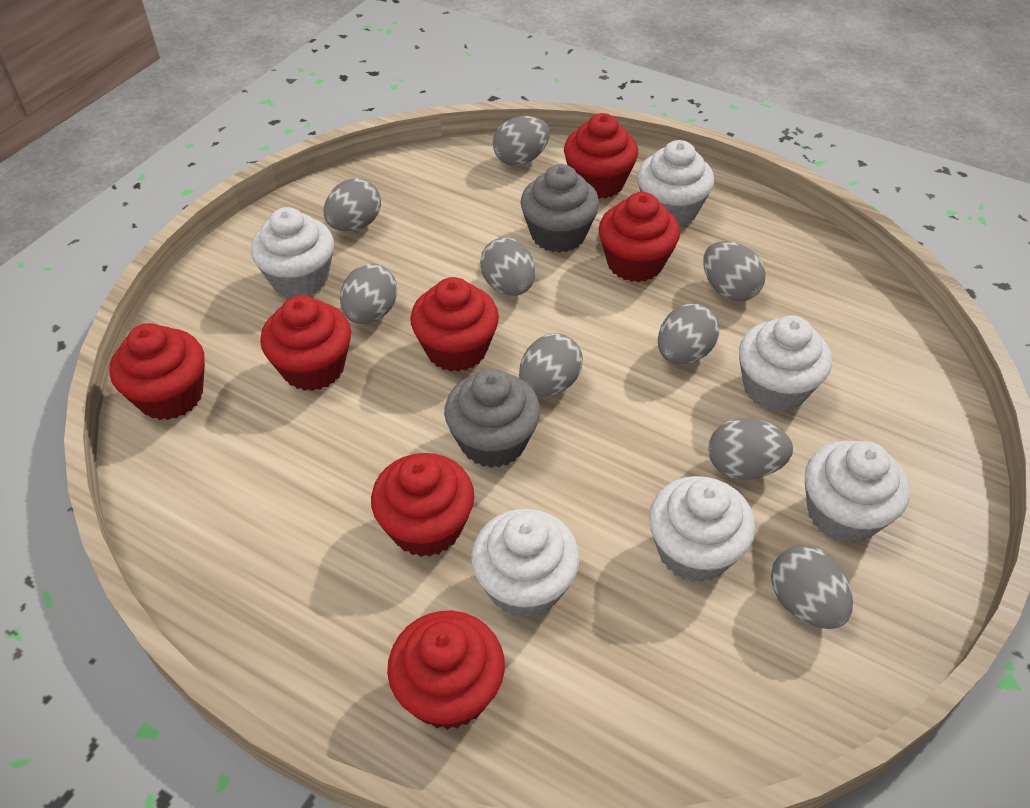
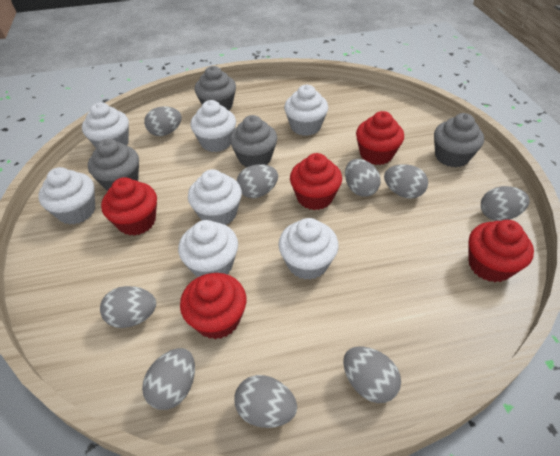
grey cupcake: 2 -> 4
red cupcake: 7 -> 5
white cupcake: 6 -> 7

